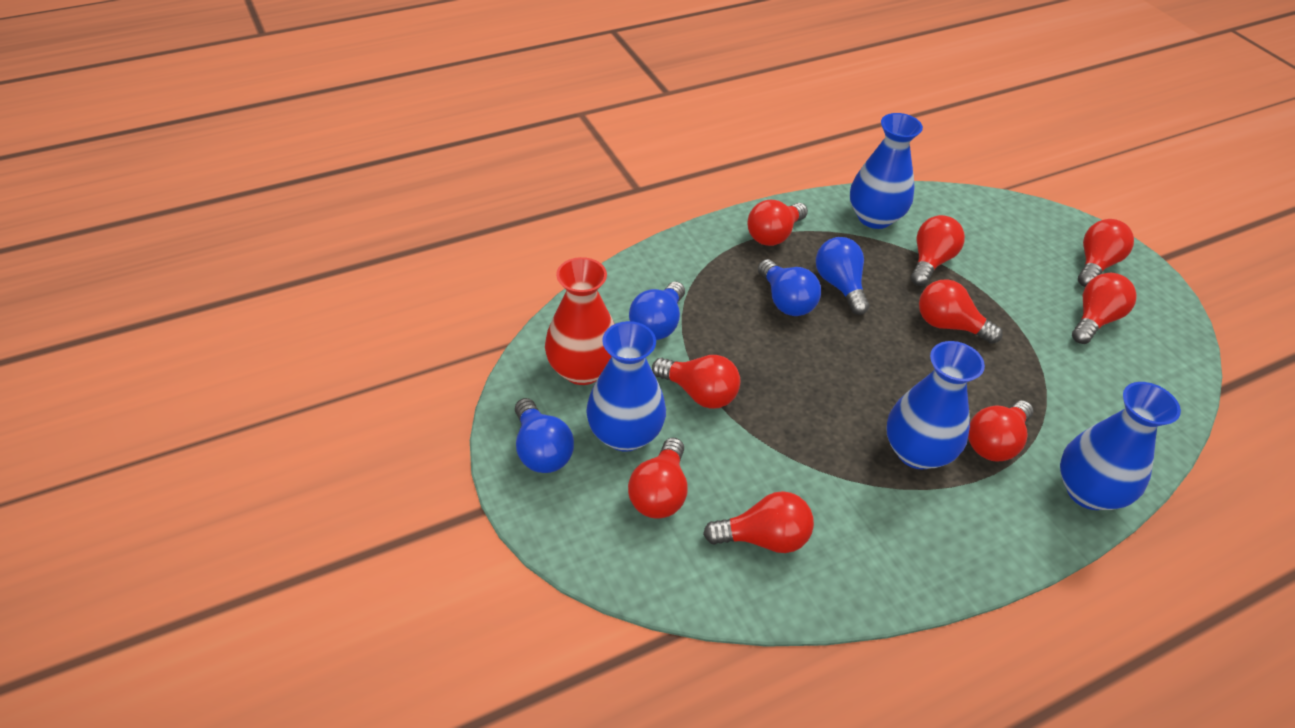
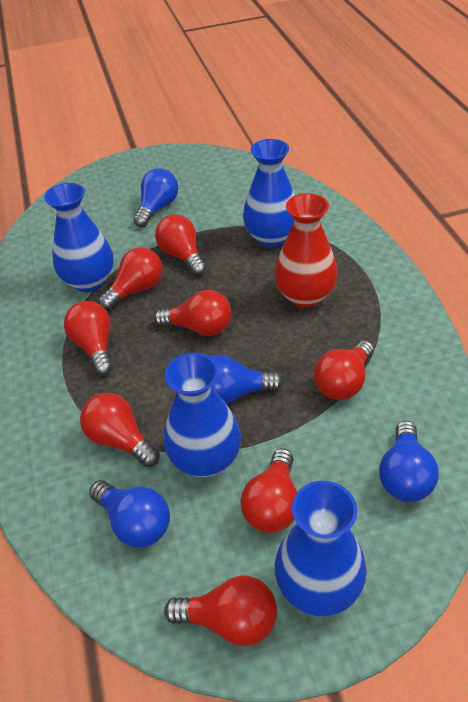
red light bulb: 9 -> 8

